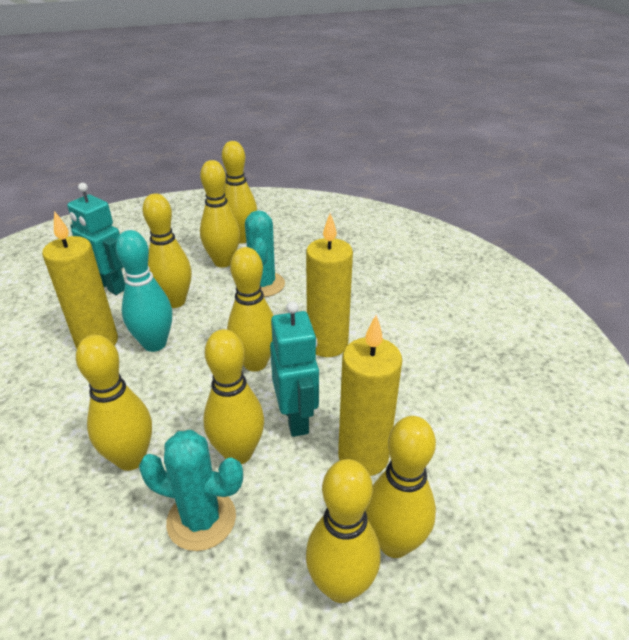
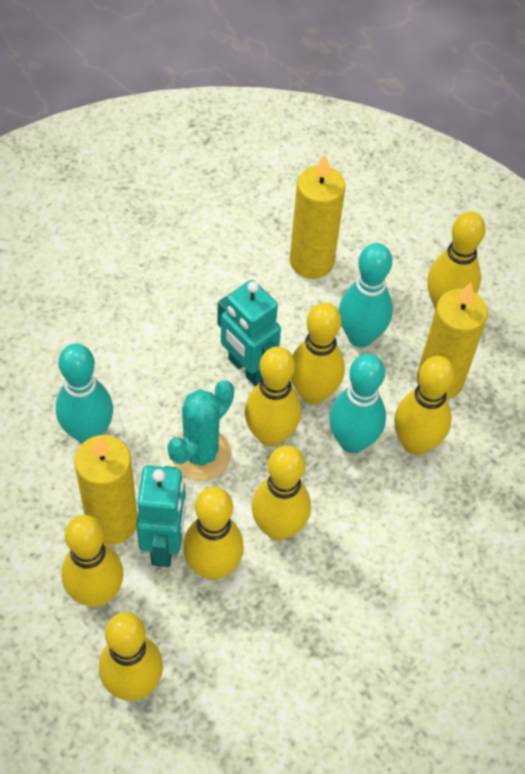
turquoise bowling pin: 1 -> 3
turquoise cactus: 2 -> 1

